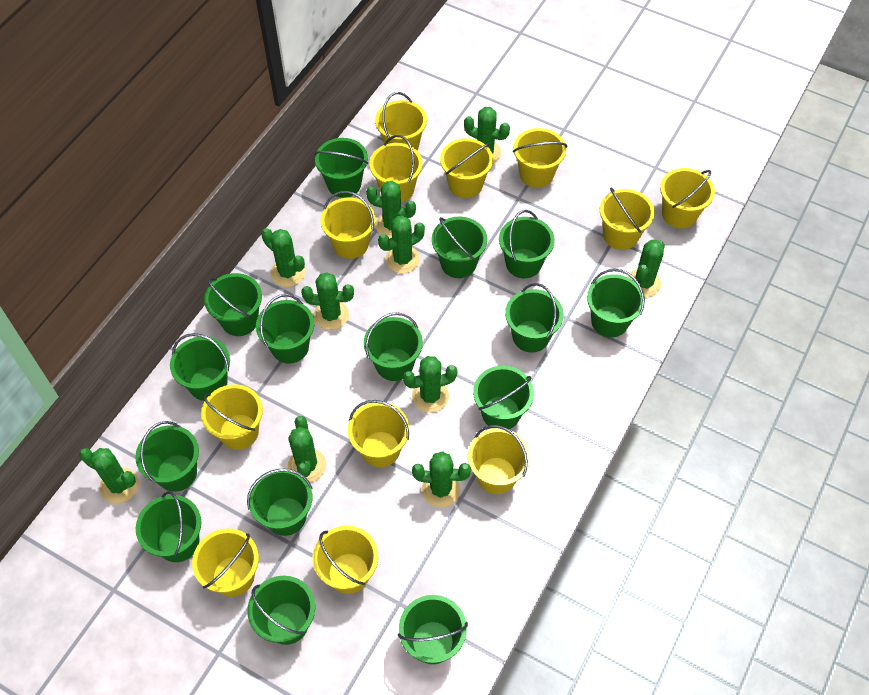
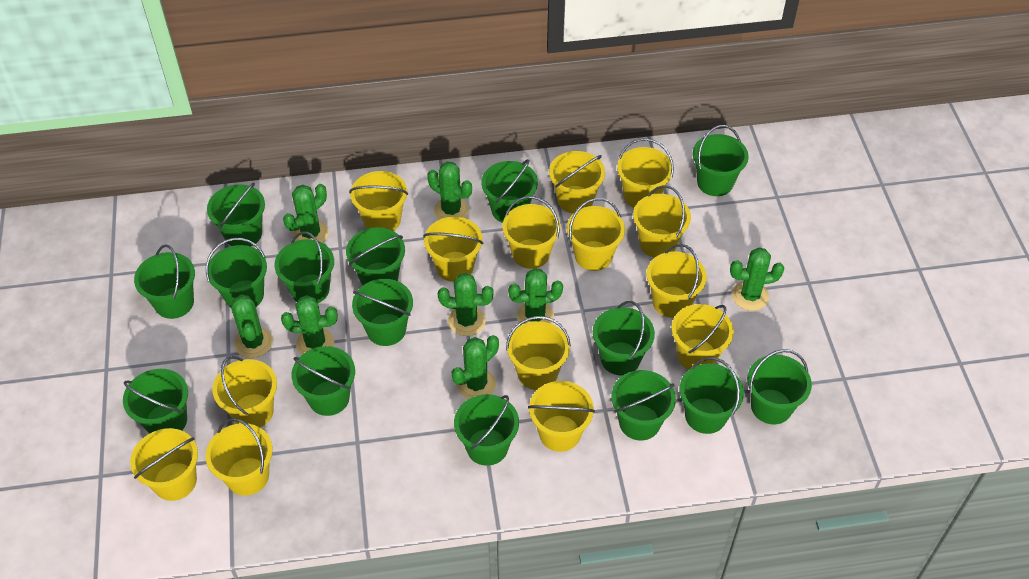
green cactus: 10 -> 8
yellow bucket: 12 -> 14

